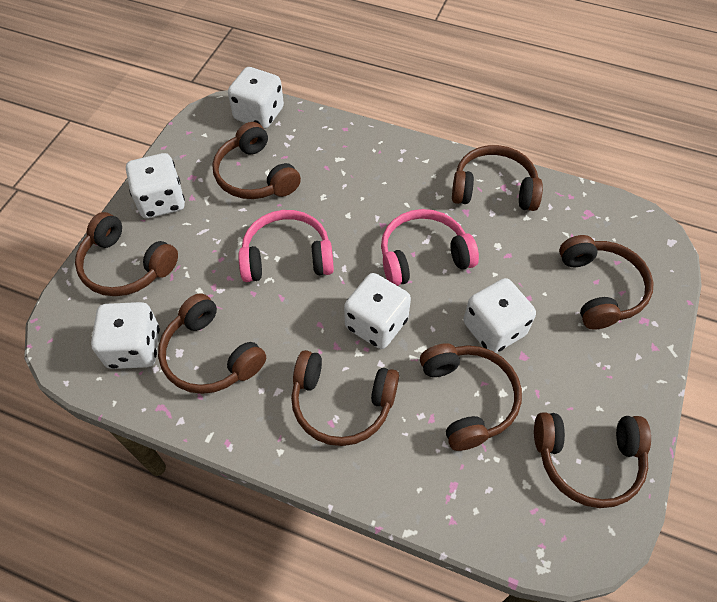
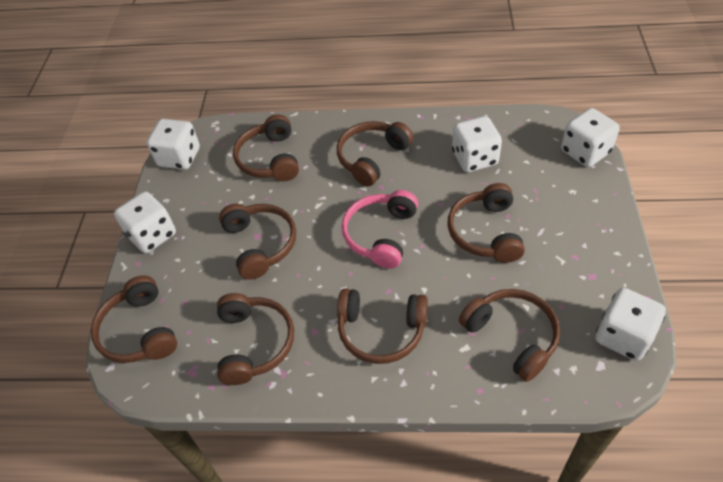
pink headphones: 2 -> 1

